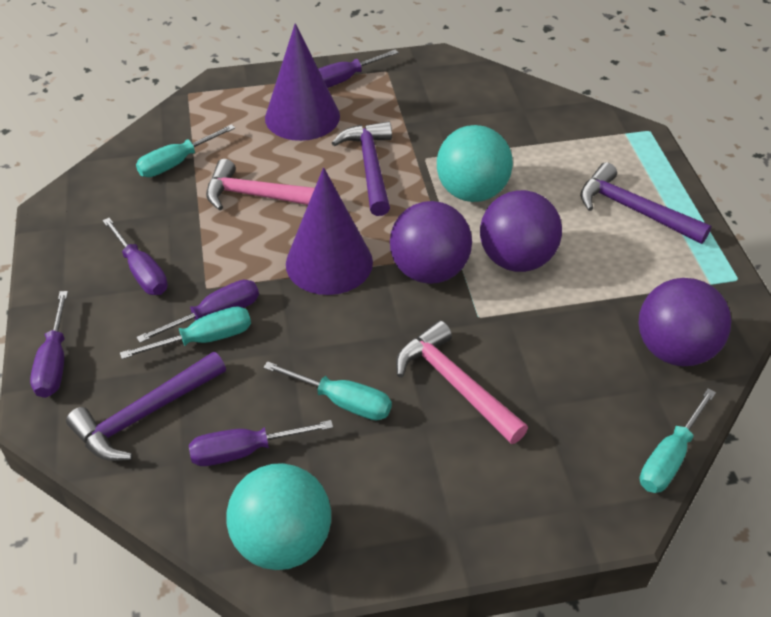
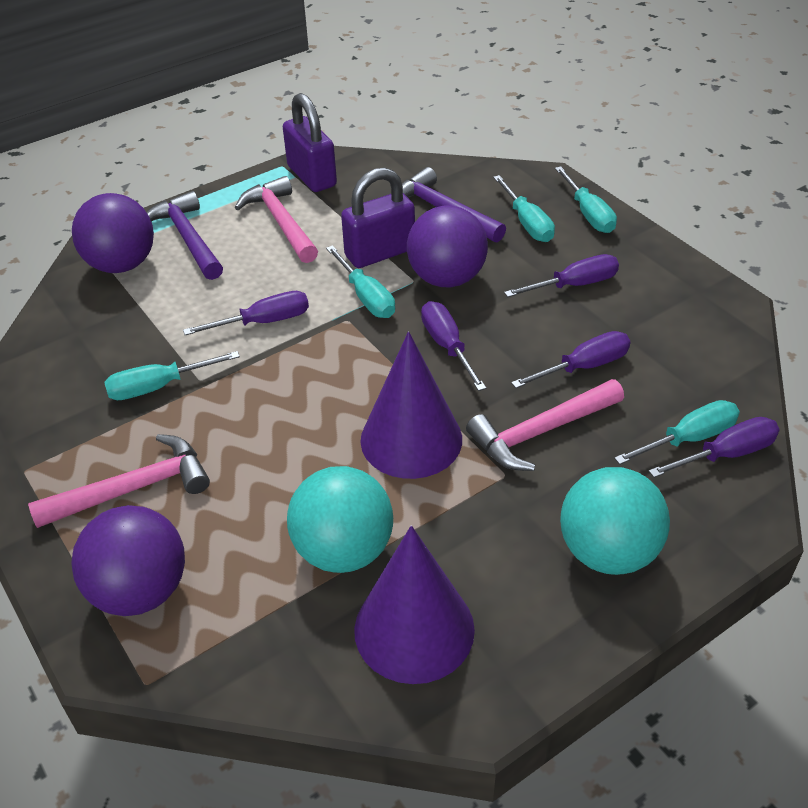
pink hammer: 2 -> 3
purple hammer: 3 -> 2
purple padlock: 0 -> 2
turquoise screwdriver: 4 -> 5

